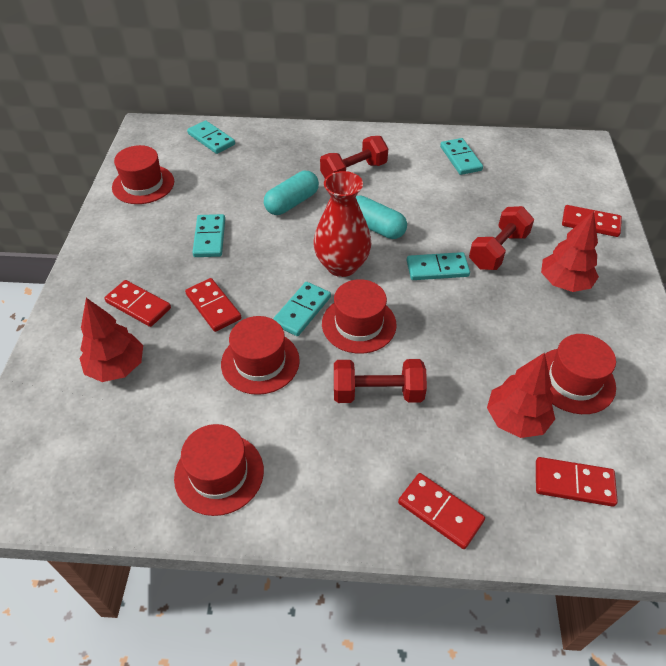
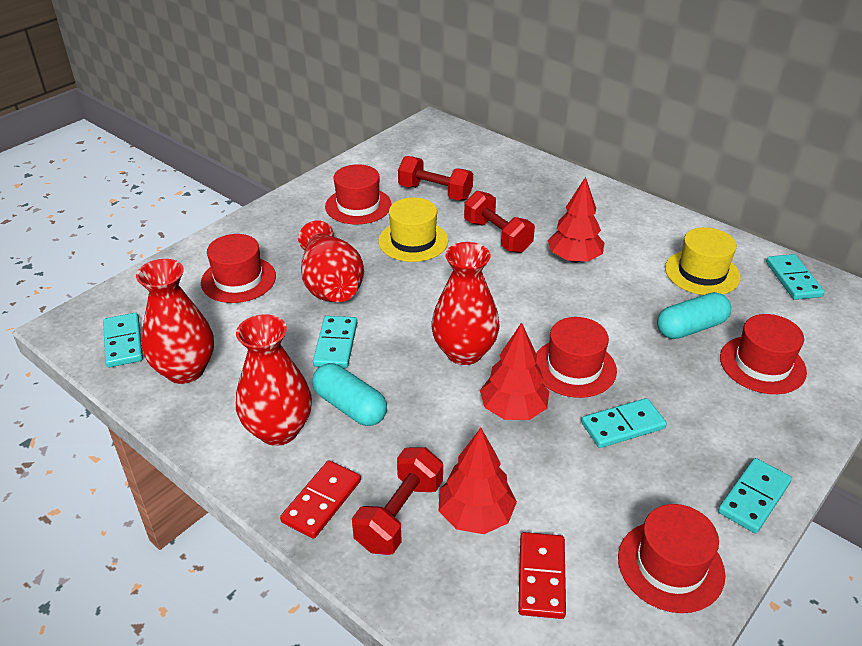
red domino: 5 -> 2
red vase: 1 -> 4
yellow hat: 0 -> 2

